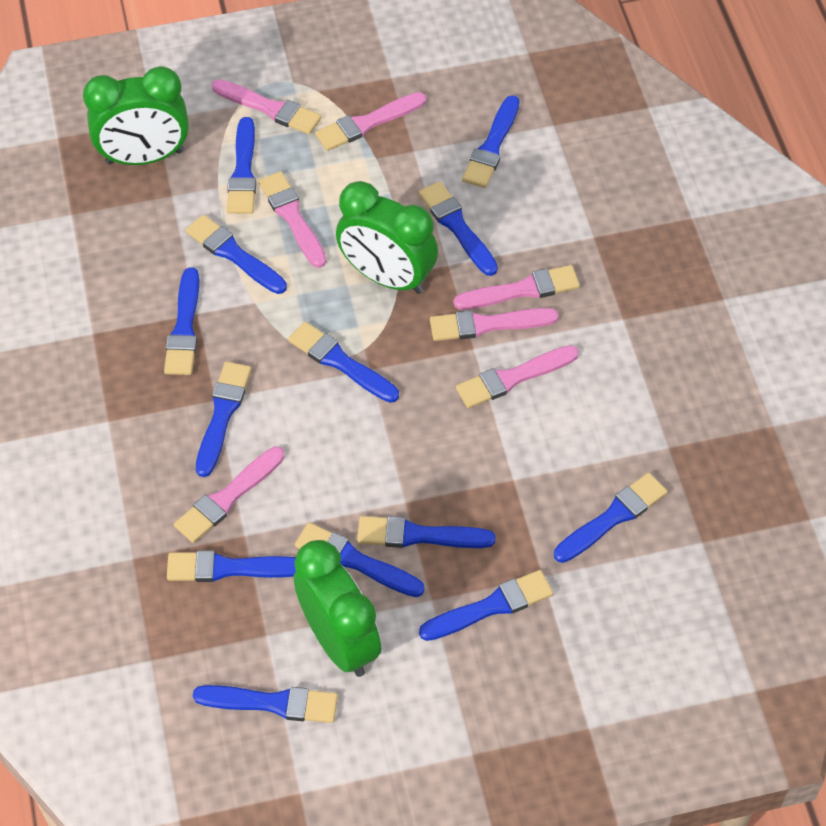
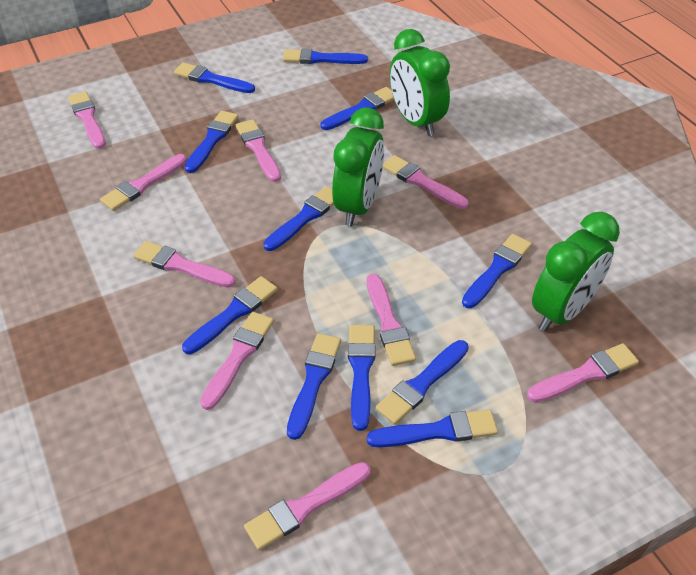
blue brush: 13 -> 11
pink brush: 7 -> 9

